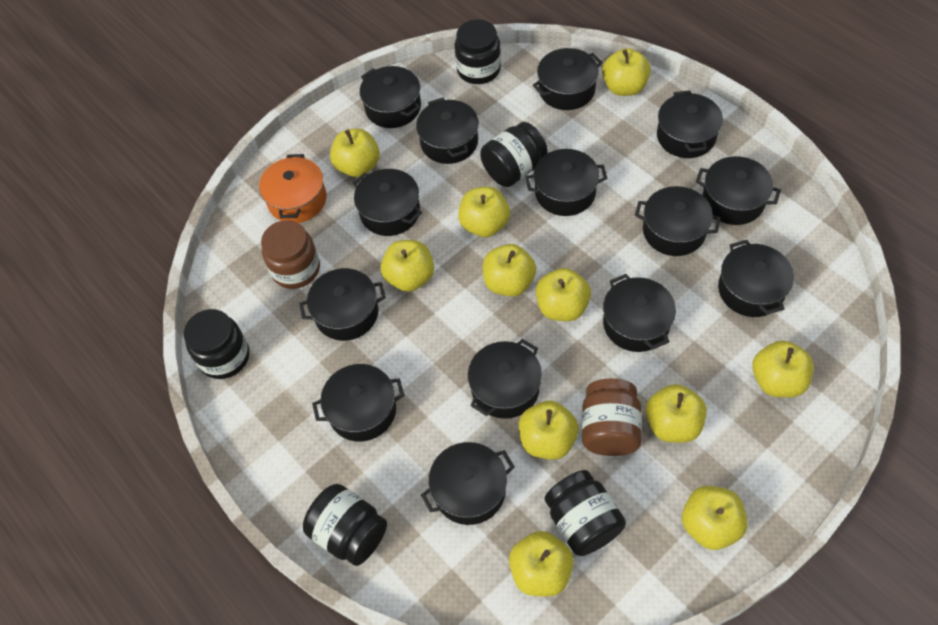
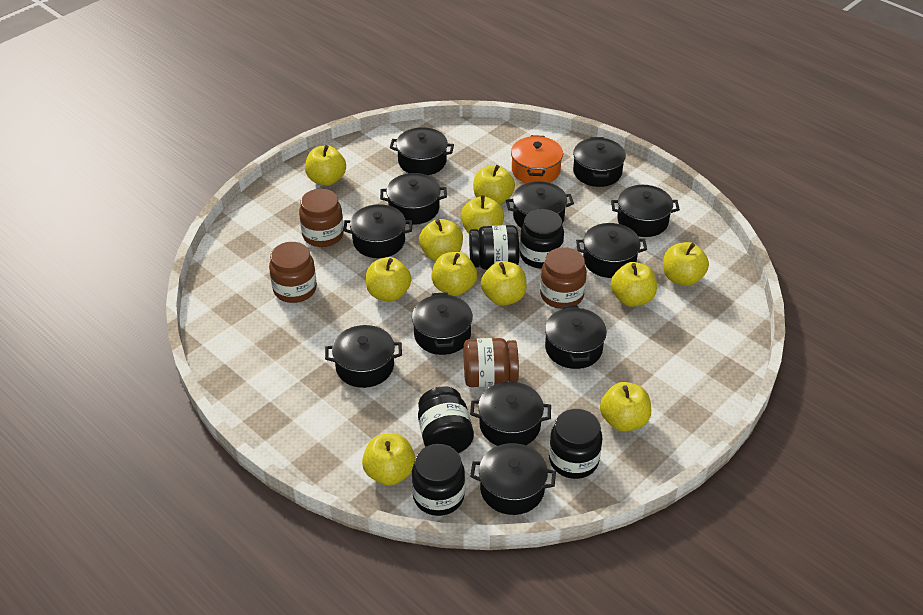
black pot: 14 -> 12
brown jar: 2 -> 4

